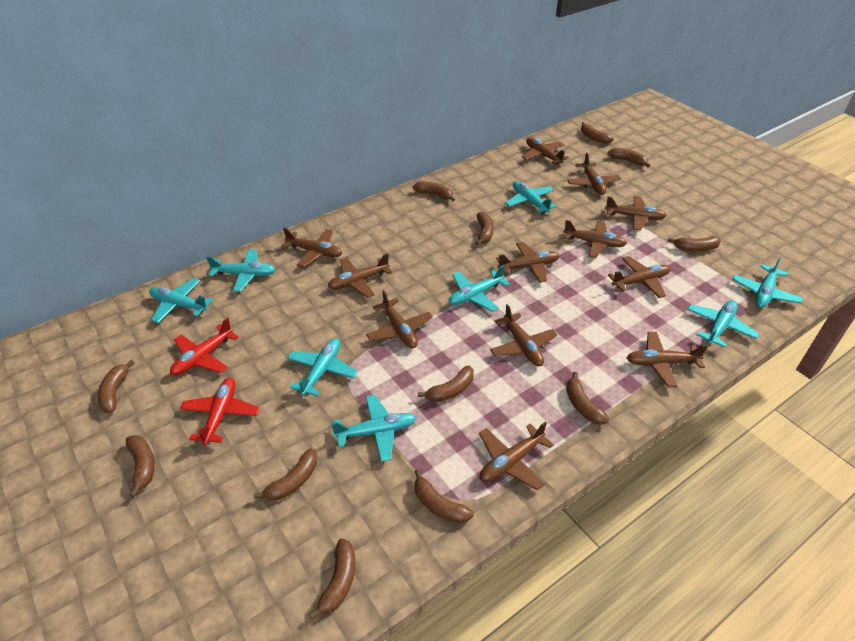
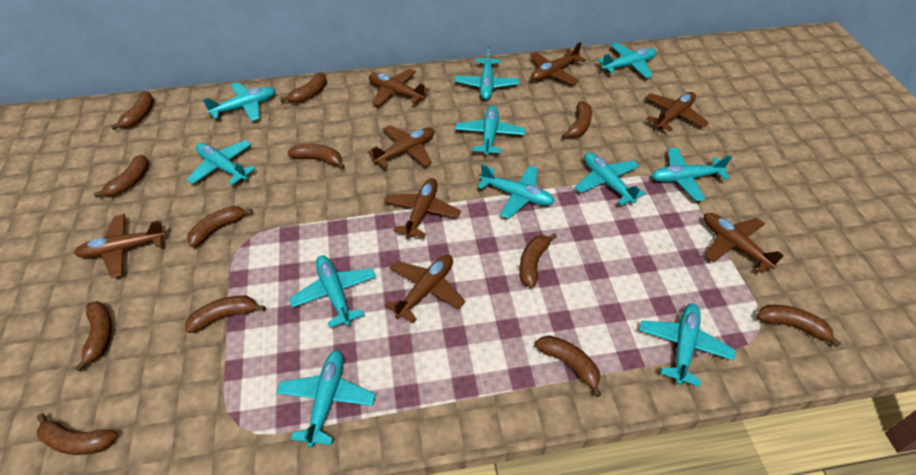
brown plane: 12 -> 8
red plane: 2 -> 0
turquoise plane: 8 -> 11

